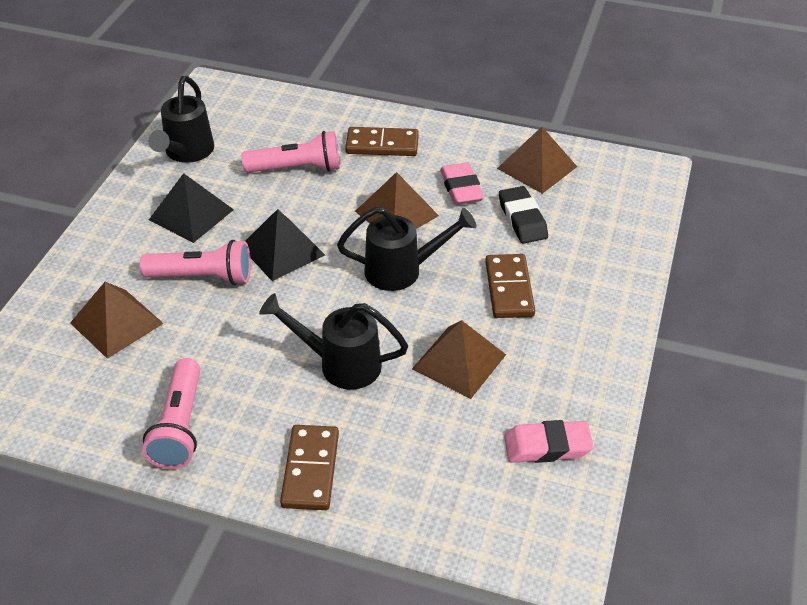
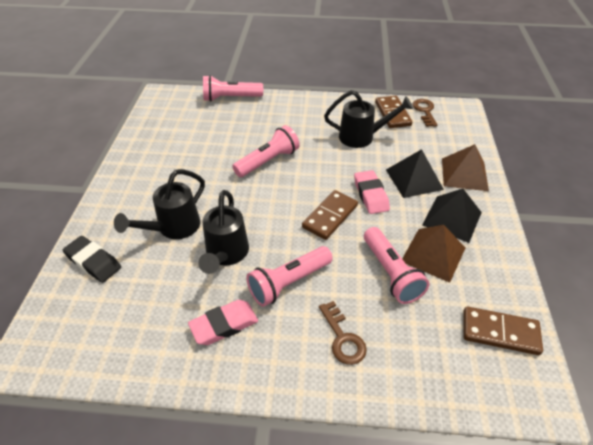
brown key: 0 -> 2
brown pyramid: 4 -> 2
pink flashlight: 3 -> 4

